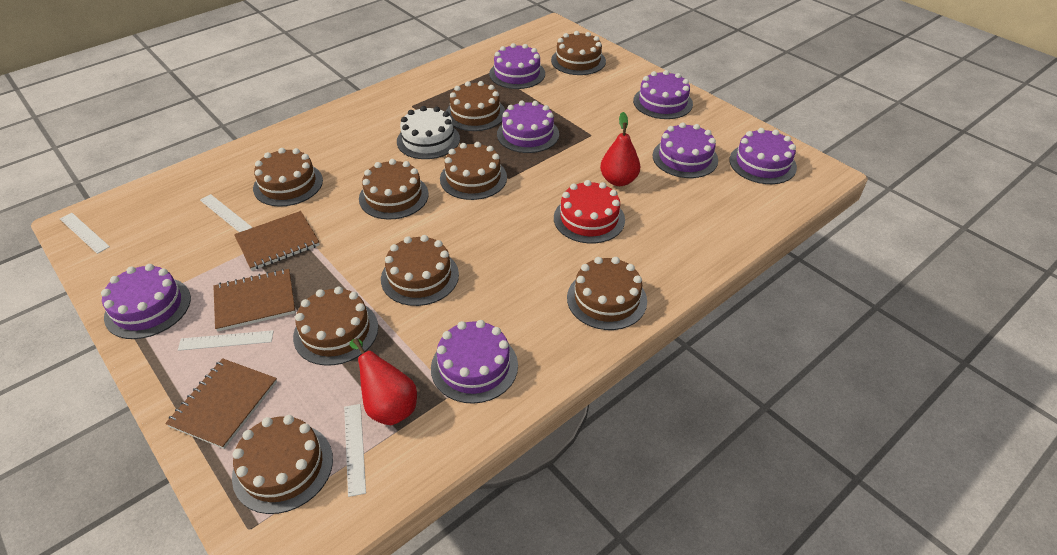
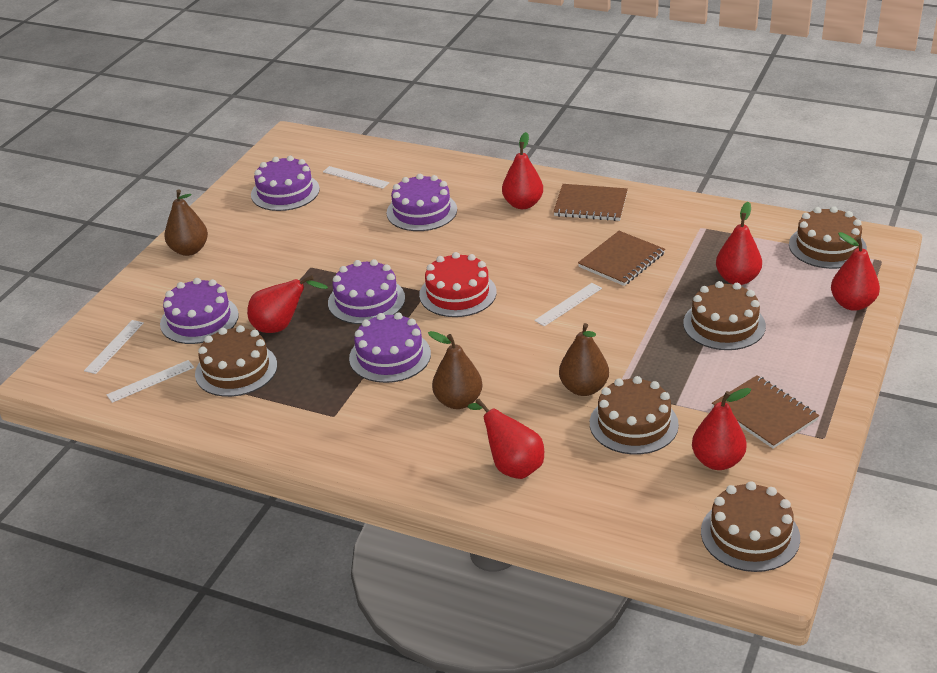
brown cake: 9 -> 5
brown pear: 0 -> 3
purple cake: 7 -> 5
red pear: 2 -> 6
white cake: 1 -> 0

